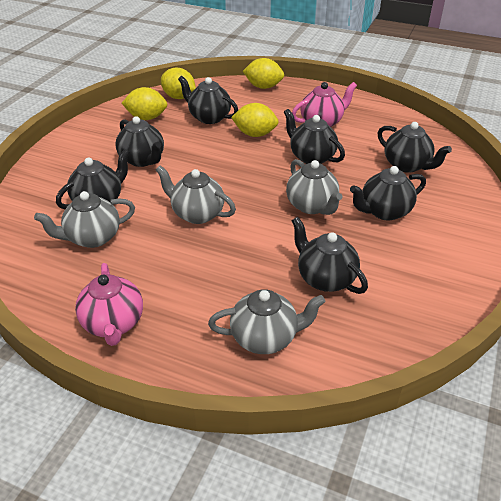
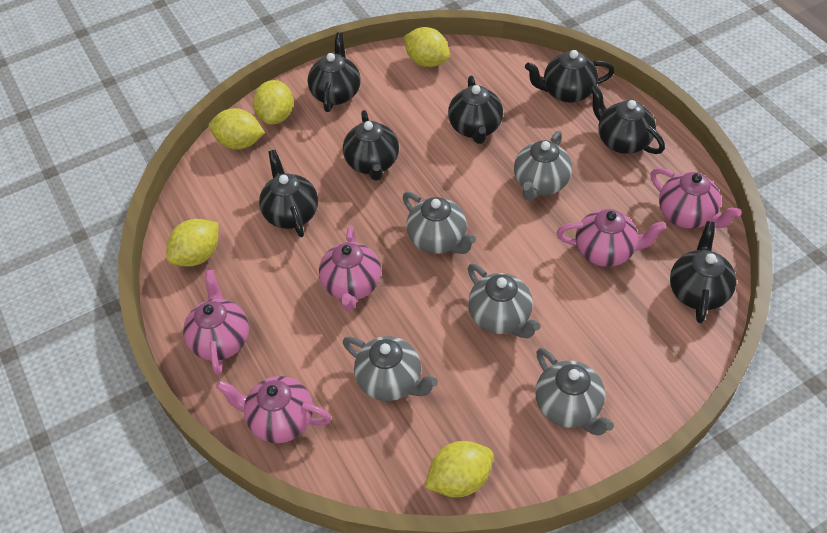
grey teapot: 4 -> 5
pink teapot: 2 -> 5
yellow lemon: 4 -> 5

